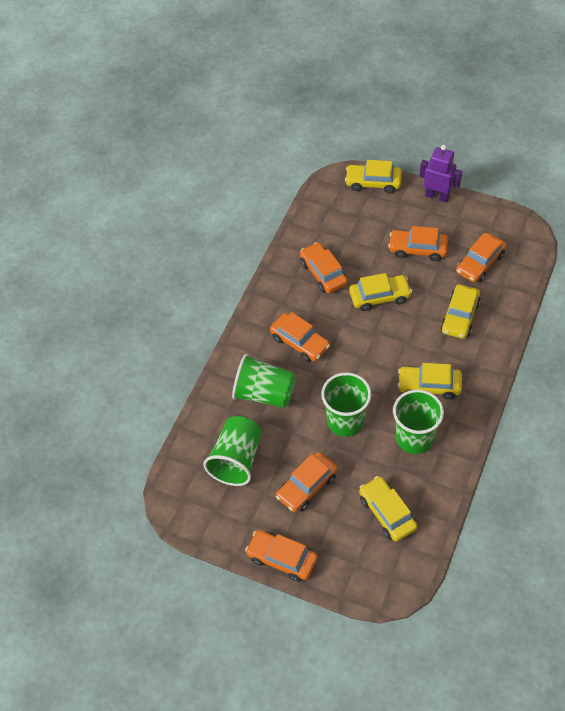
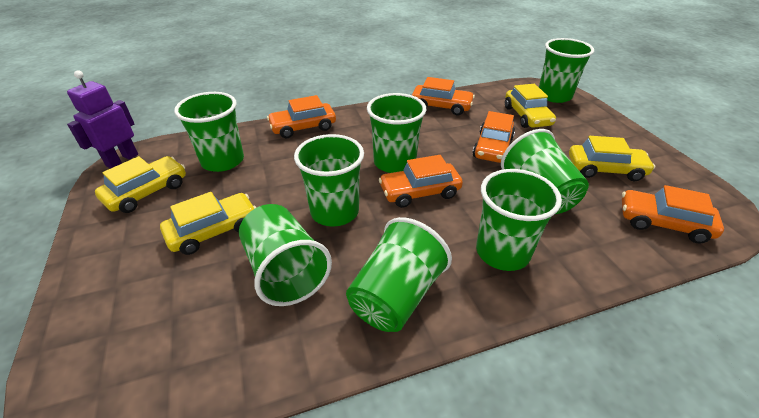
green cup: 4 -> 8
orange car: 6 -> 5
yellow car: 5 -> 4

